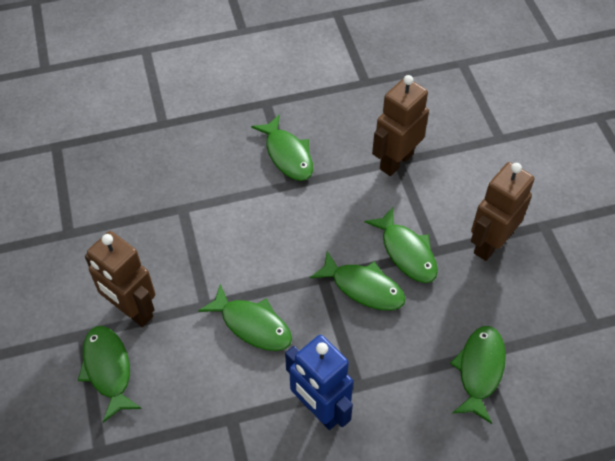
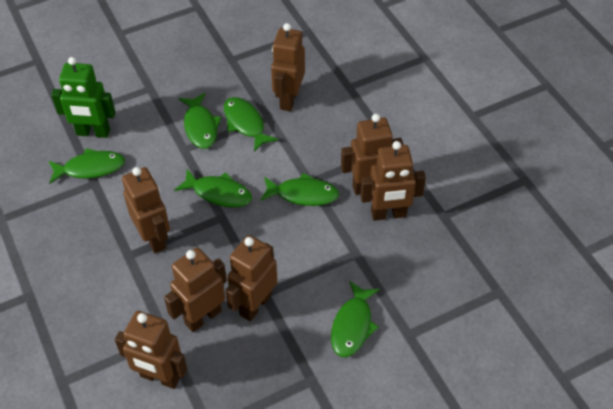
blue robot: 1 -> 0
brown robot: 3 -> 7
green robot: 0 -> 1

